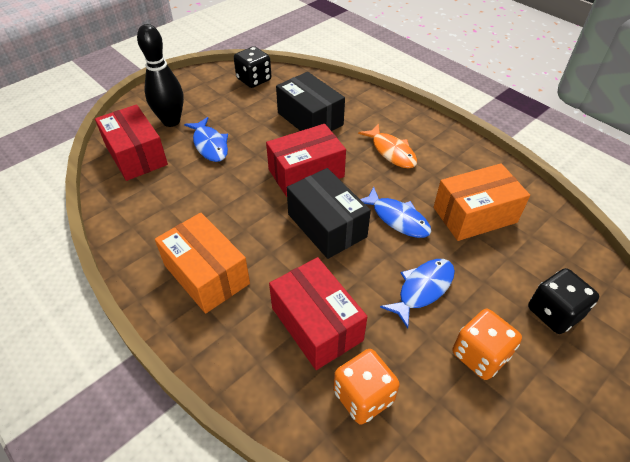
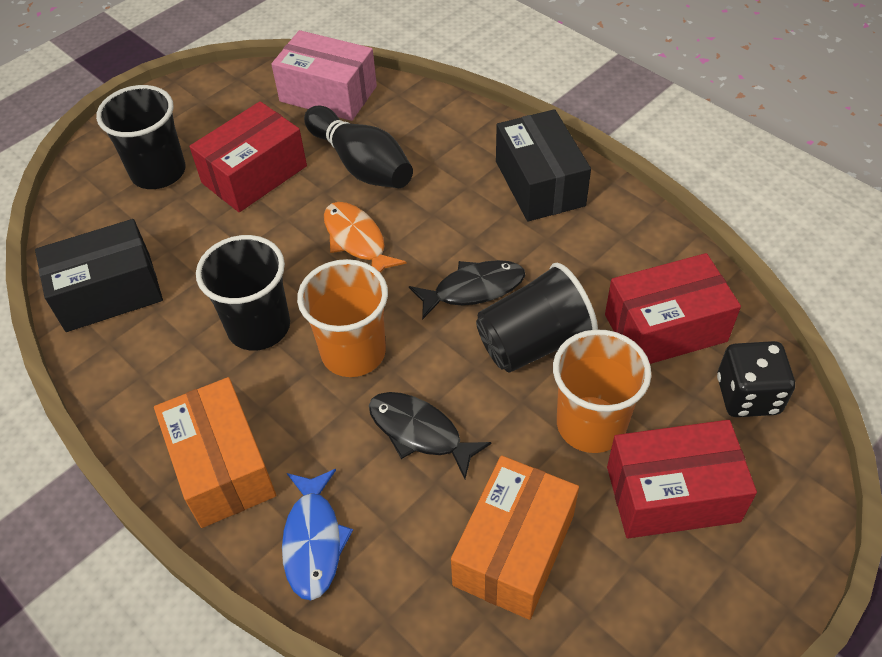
black cup: 0 -> 3
black dice: 2 -> 1
black fish: 0 -> 2
blue fish: 3 -> 1
orange cup: 0 -> 2
orange dice: 2 -> 0
pink box: 0 -> 1

